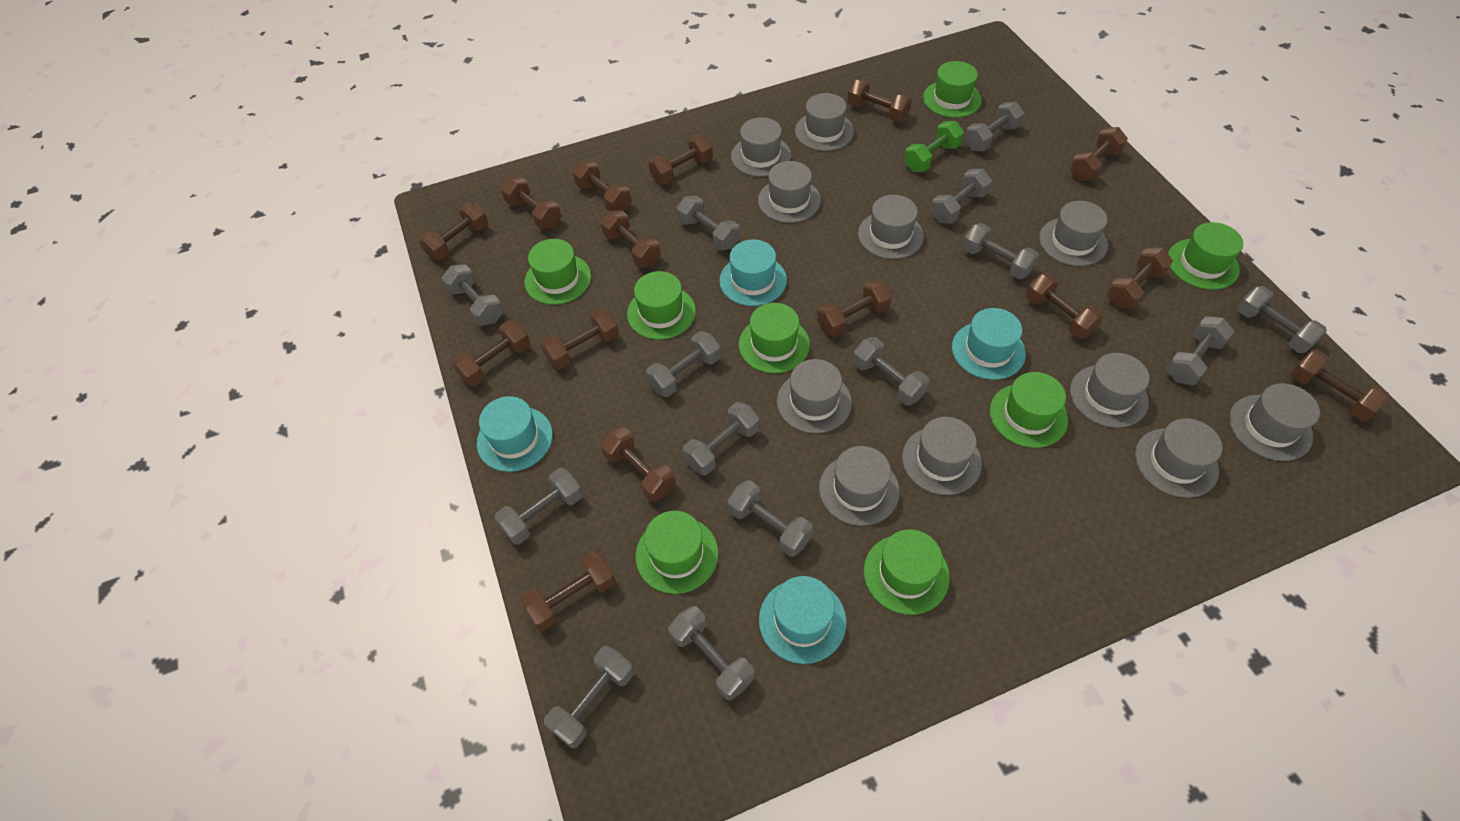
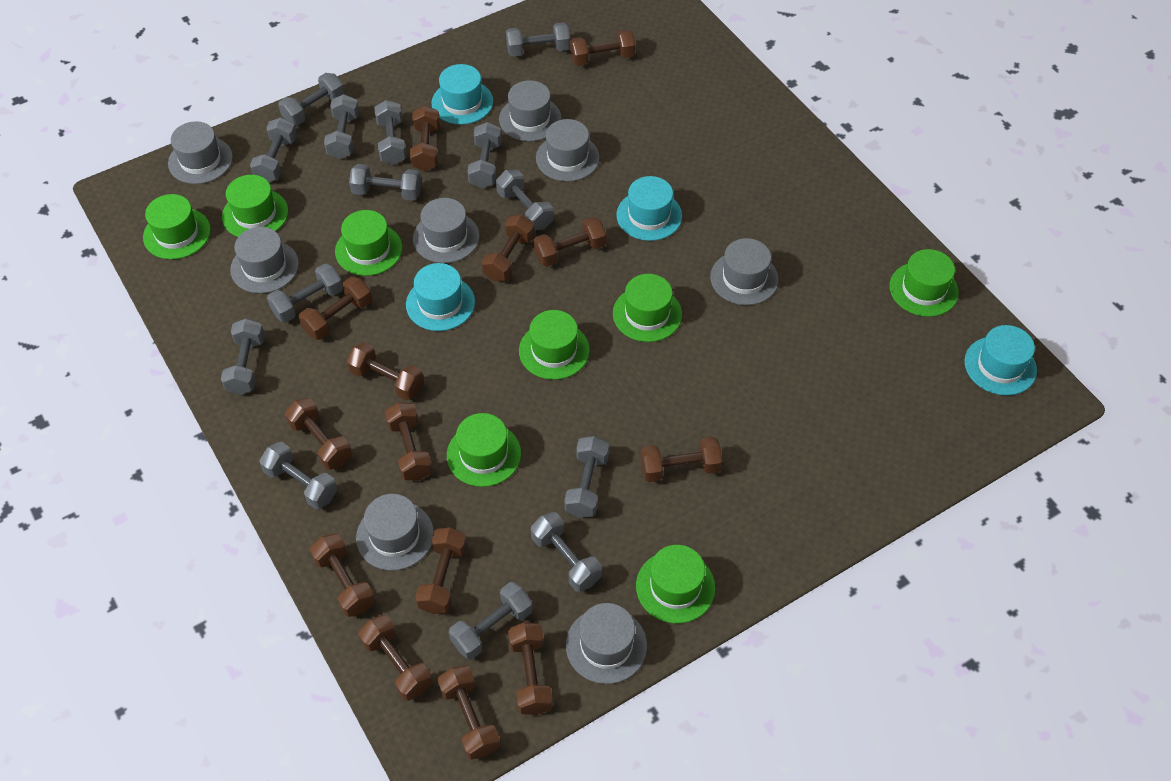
brown dumbbell: 15 -> 14
green dumbbell: 1 -> 0
grey hat: 11 -> 8

